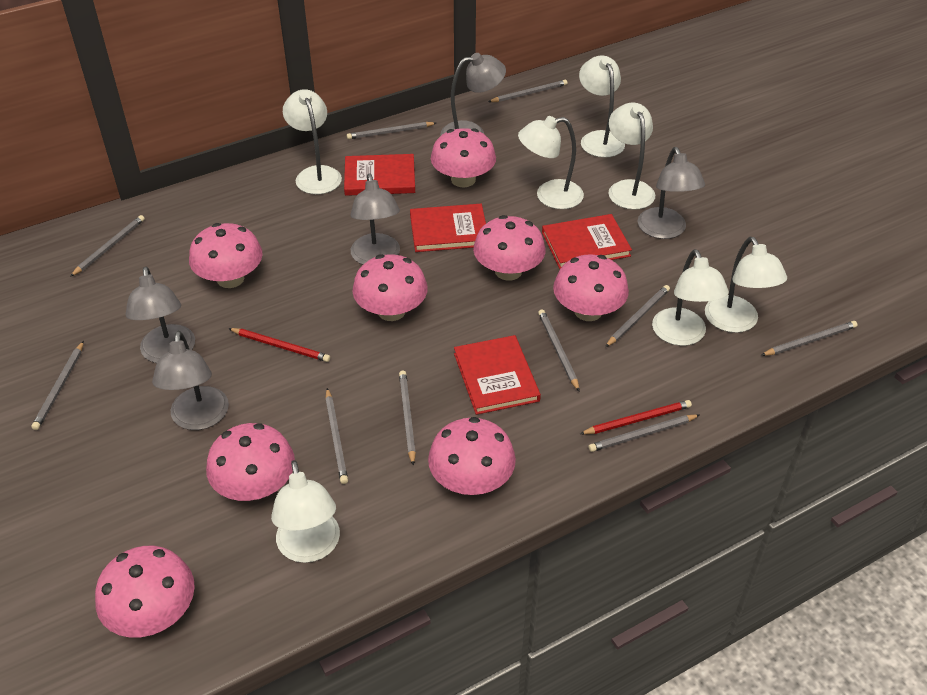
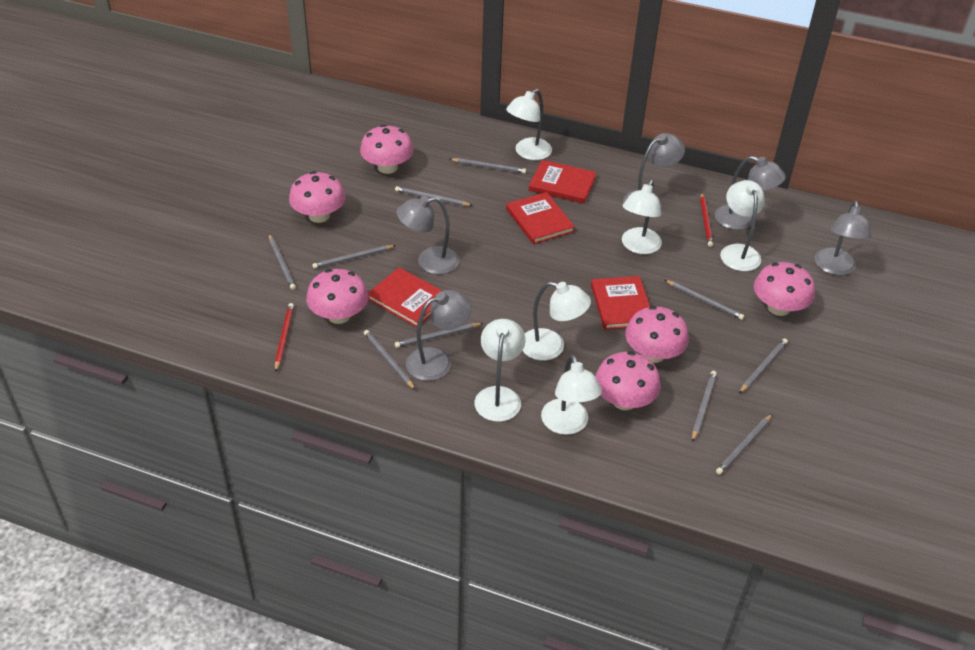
pink mushroom: 8 -> 6
white lamp: 7 -> 6

